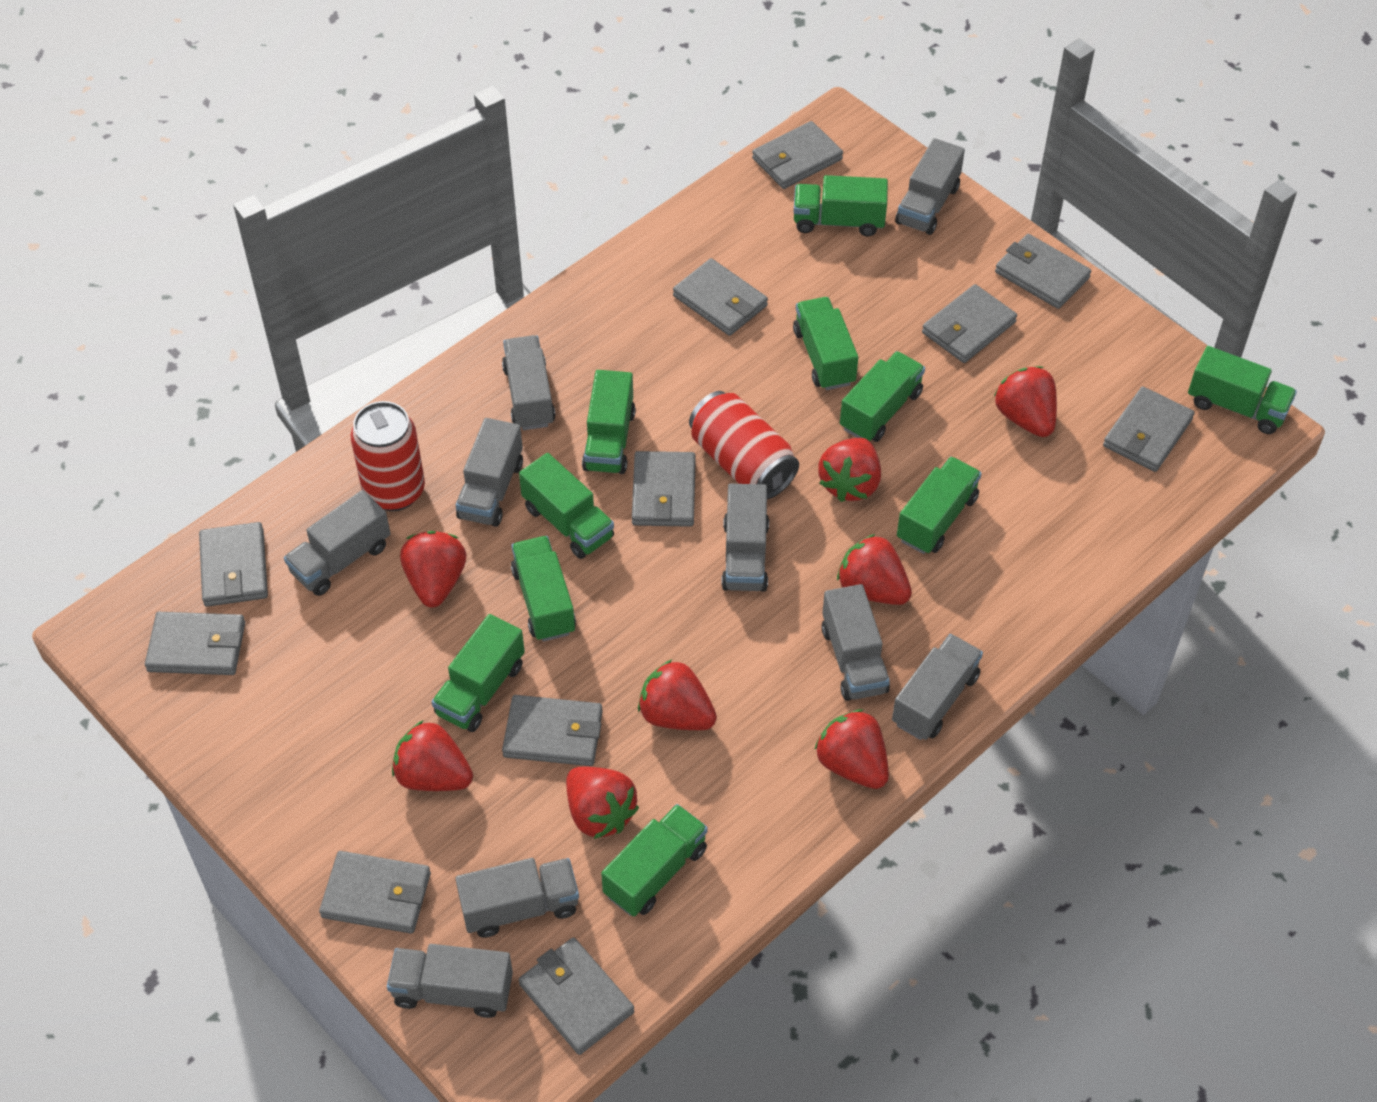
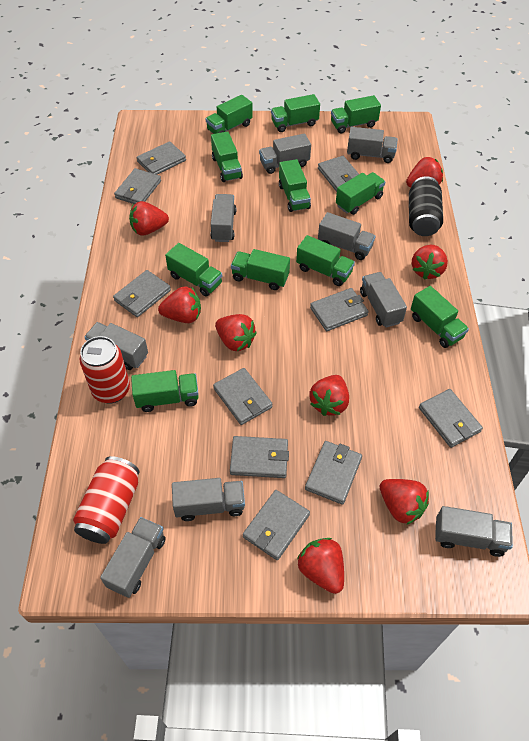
black can: 0 -> 1
green truck: 10 -> 11
grey wallet: 11 -> 10

